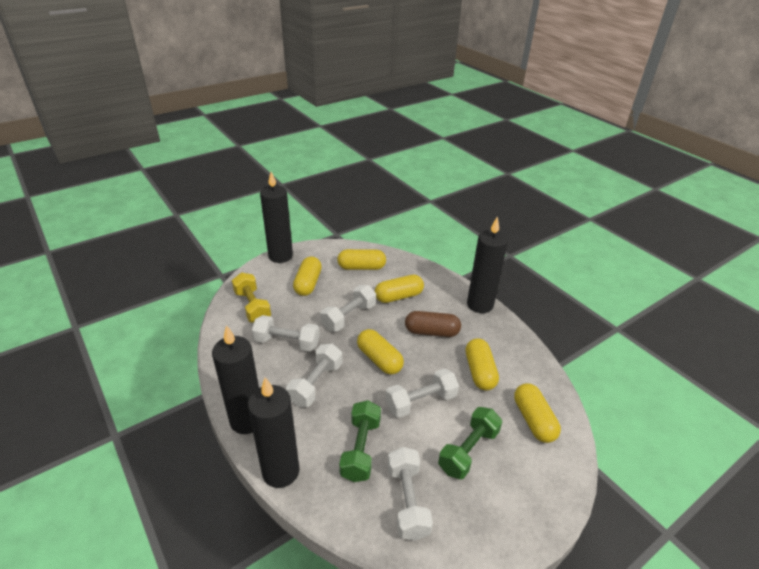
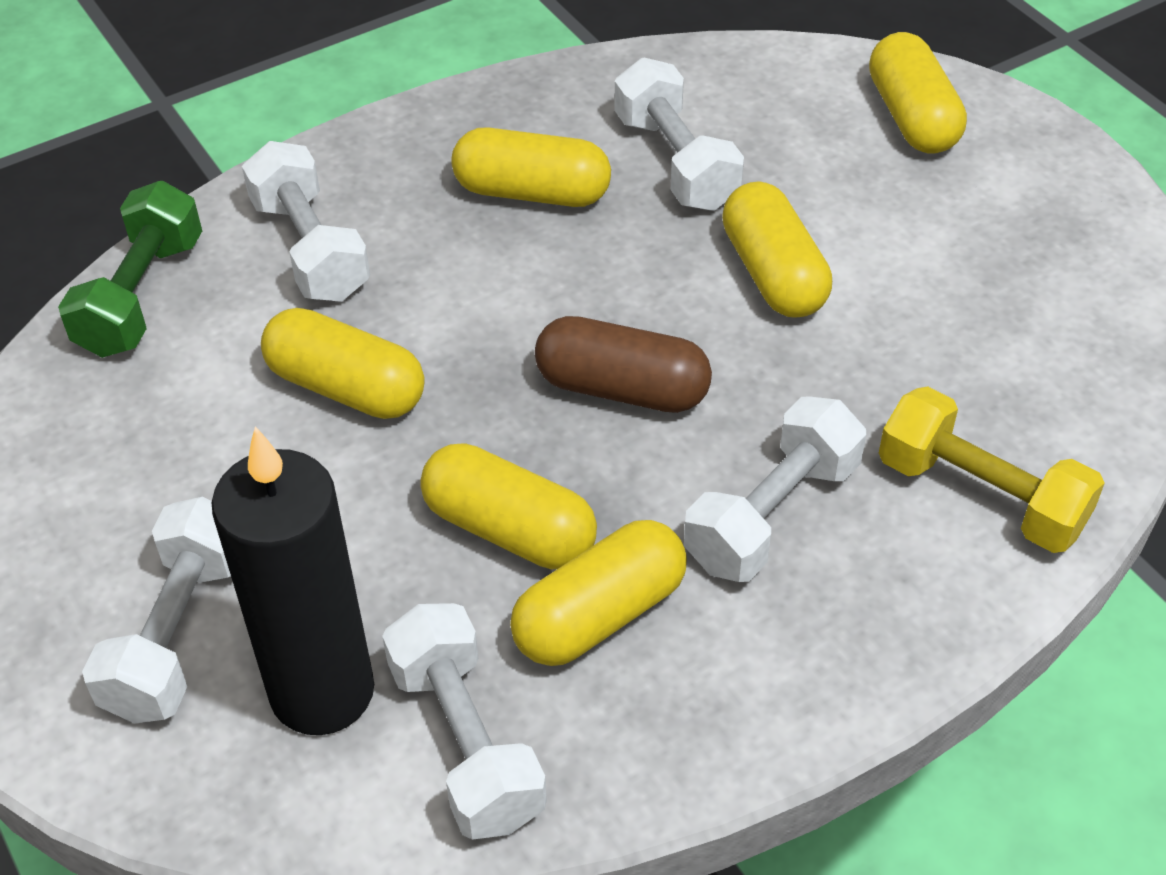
black candle: 4 -> 1
green dumbbell: 2 -> 1

